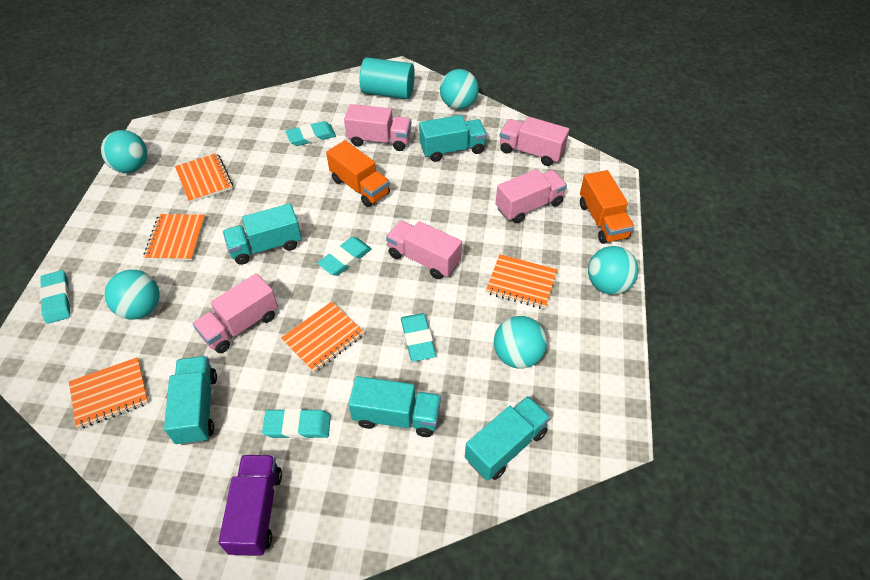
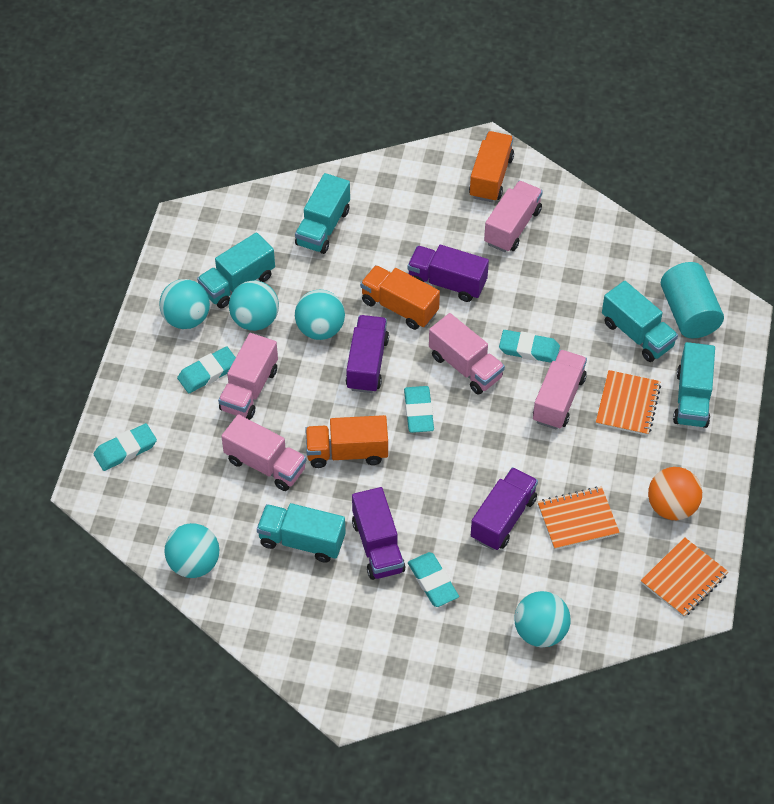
orange ball: 0 -> 1
orange notebook: 5 -> 3
orange truck: 2 -> 3
purple truck: 1 -> 4

